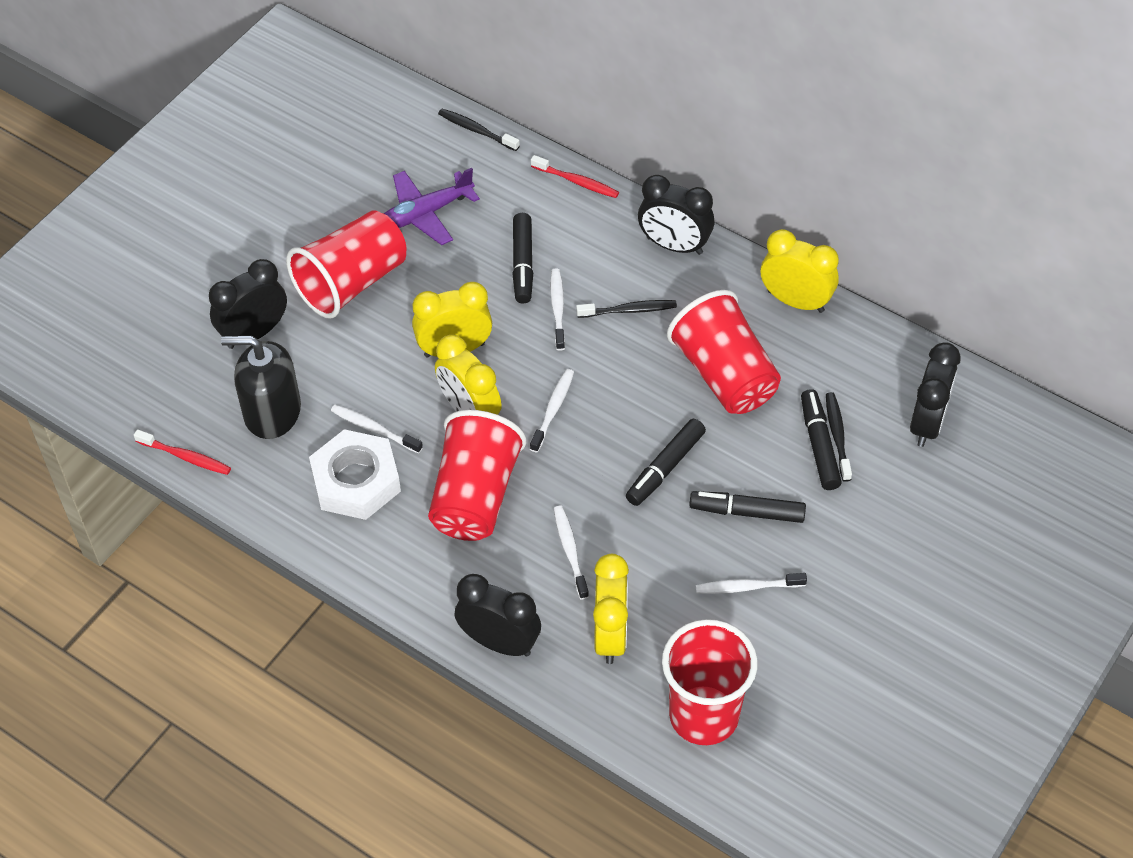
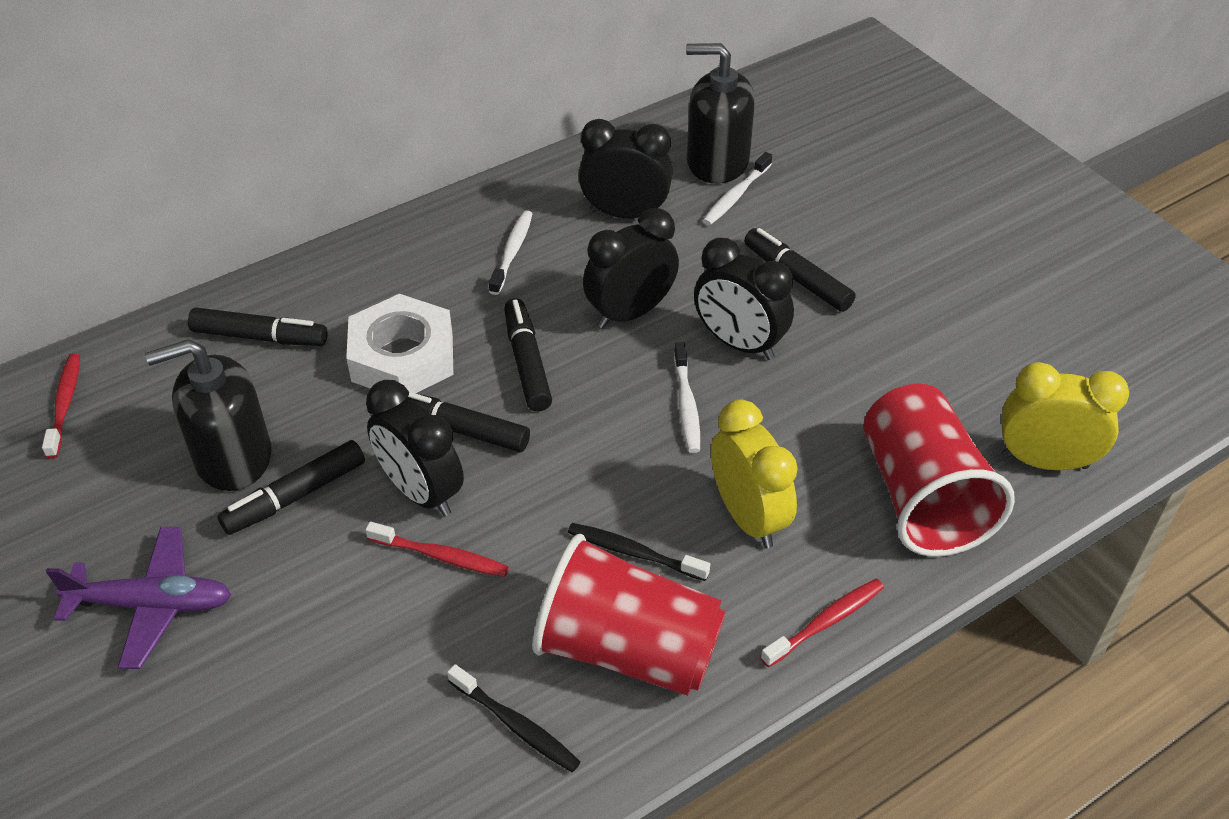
black marker: 4 -> 5
black soap dispenser: 1 -> 2
black toothbrush: 3 -> 2
red cup: 4 -> 2
red toothbrush: 2 -> 3
white toothbrush: 5 -> 3
yellow clock: 4 -> 2

